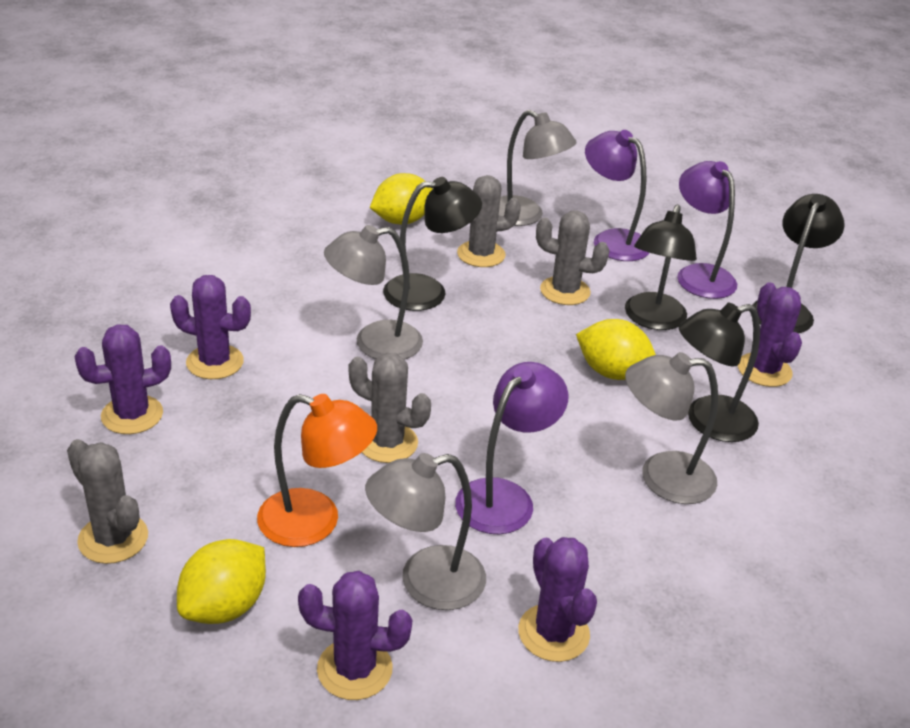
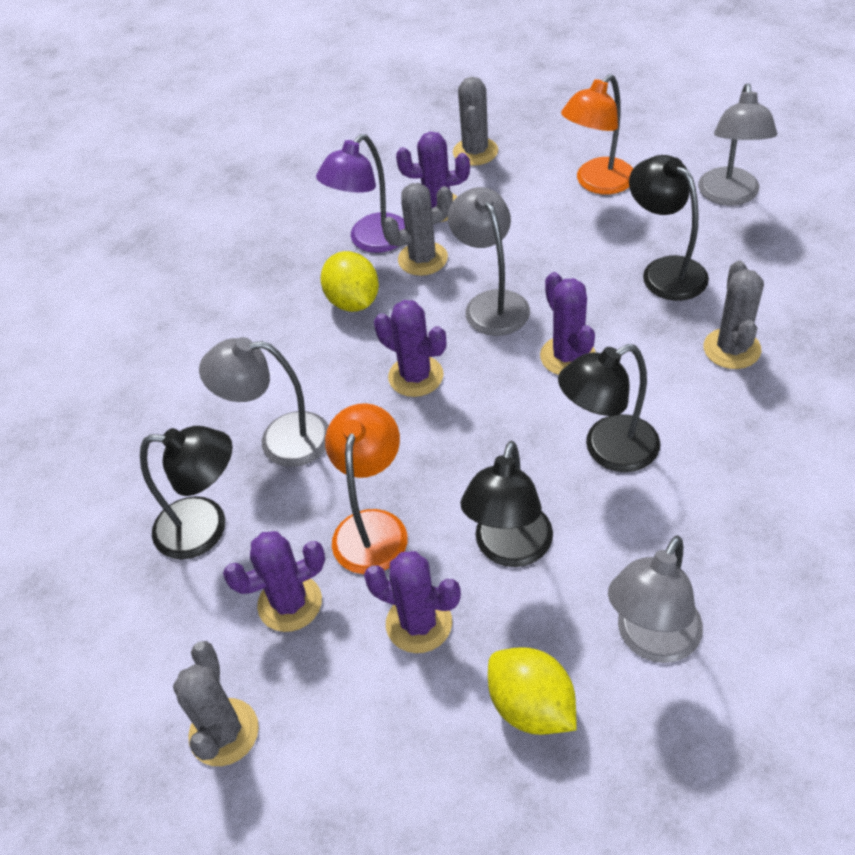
orange lamp: 1 -> 2
purple lamp: 3 -> 1
yellow lemon: 3 -> 2

